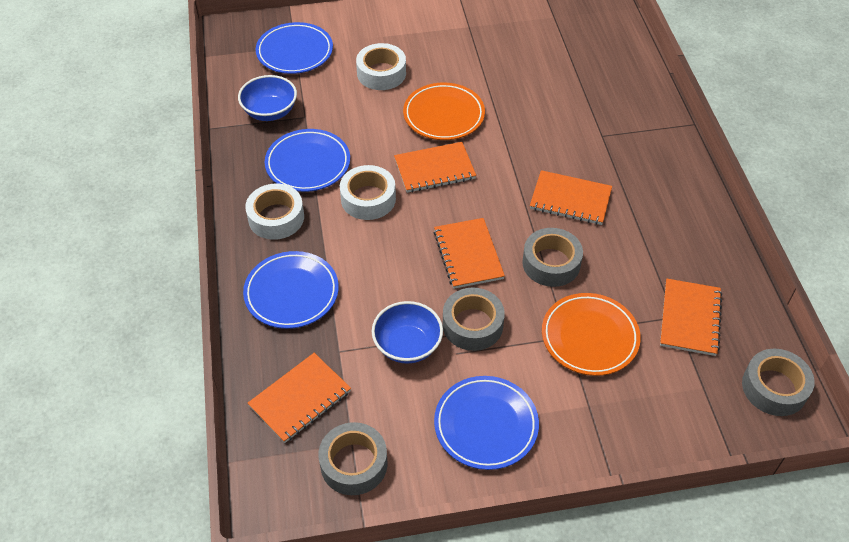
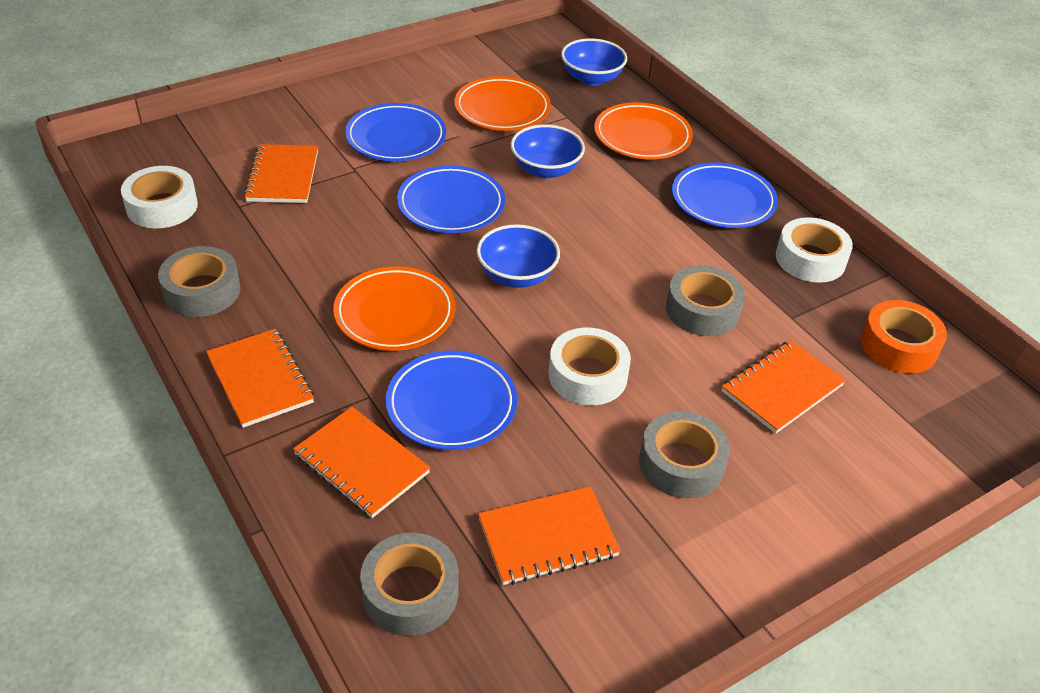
blue bowl: 2 -> 3
orange plate: 2 -> 3
orange tape: 0 -> 1

